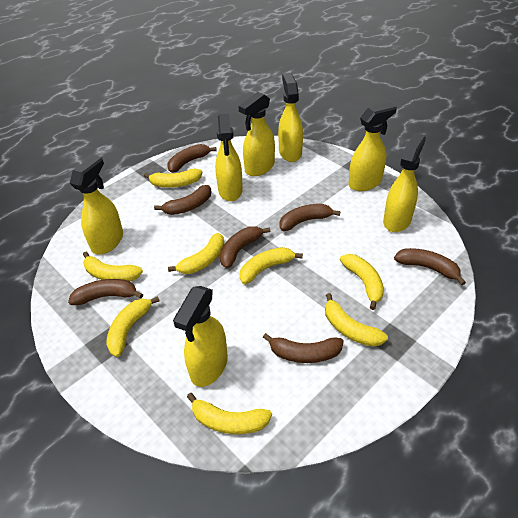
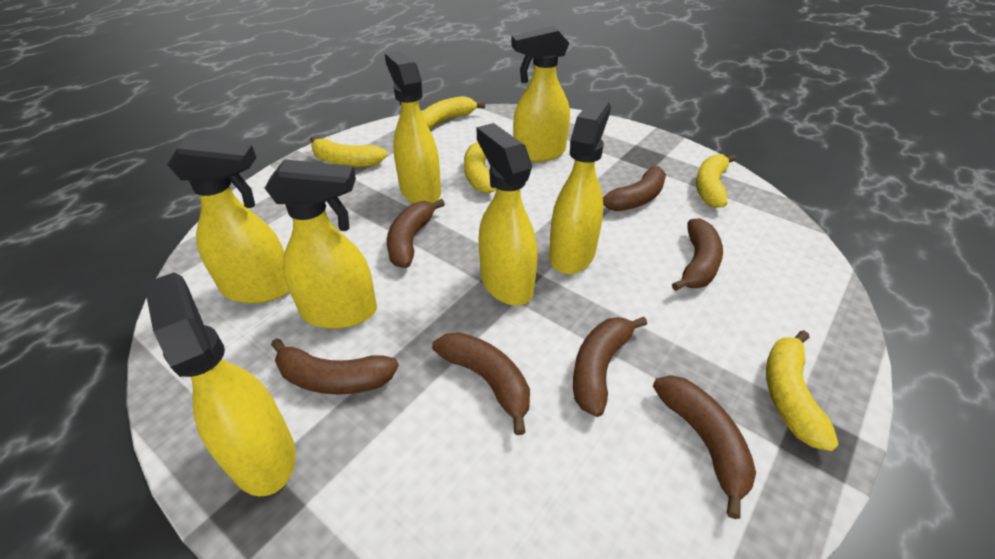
yellow banana: 8 -> 5

